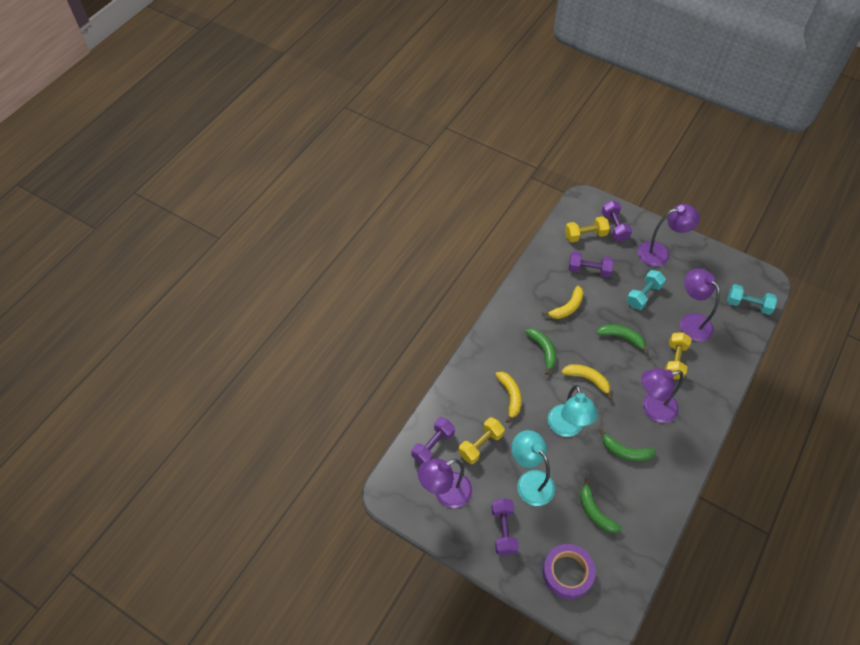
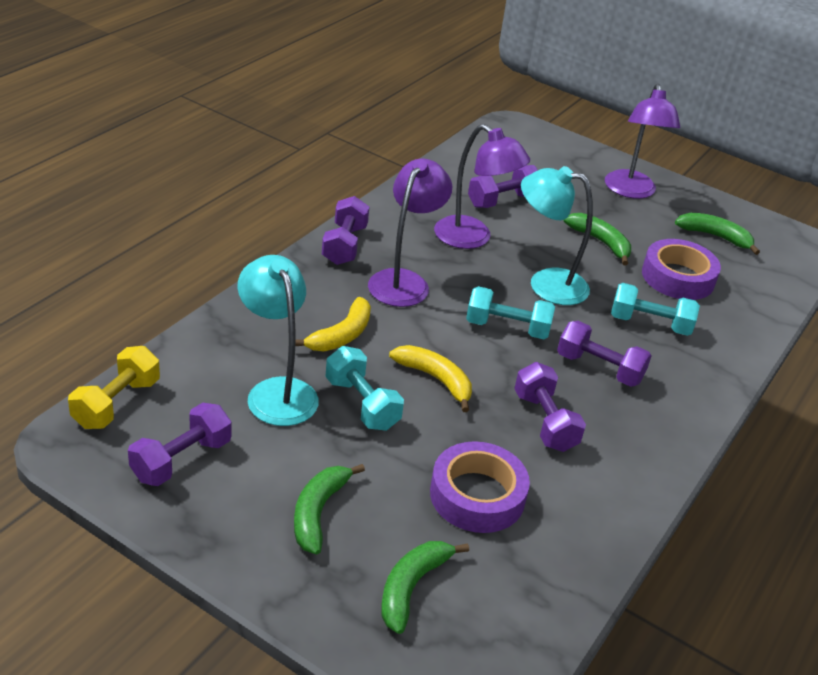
purple dumbbell: 4 -> 5
purple lamp: 4 -> 3
purple tape: 1 -> 2
turquoise dumbbell: 2 -> 3
yellow banana: 3 -> 2
yellow dumbbell: 3 -> 1

